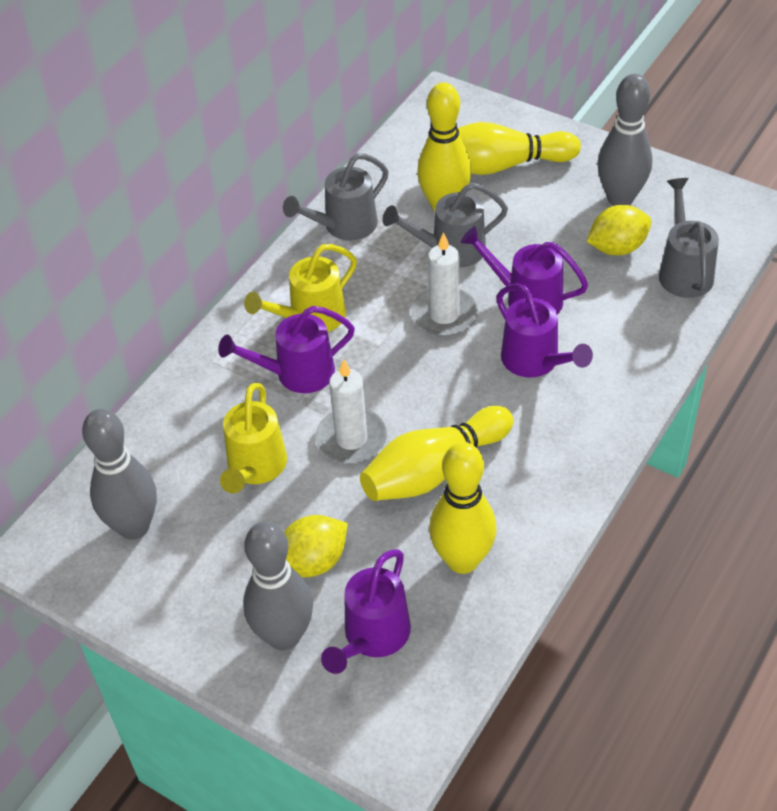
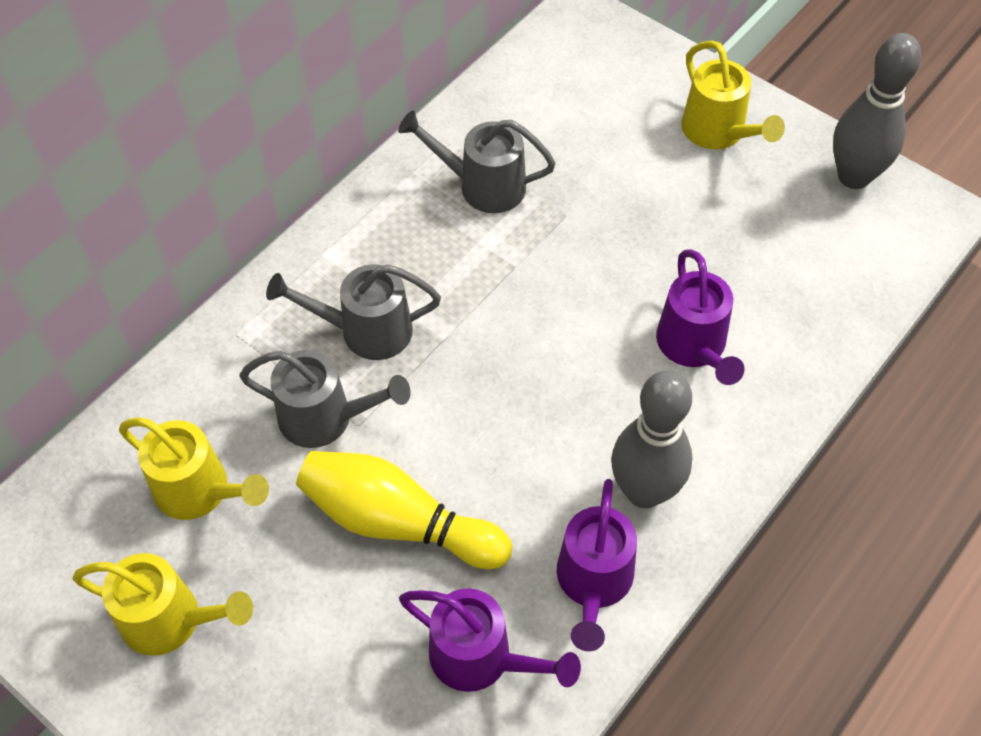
grey bowling pin: 3 -> 2
purple watering can: 4 -> 3
white candle: 2 -> 0
yellow bowling pin: 4 -> 1
yellow lemon: 2 -> 0
yellow watering can: 2 -> 3

